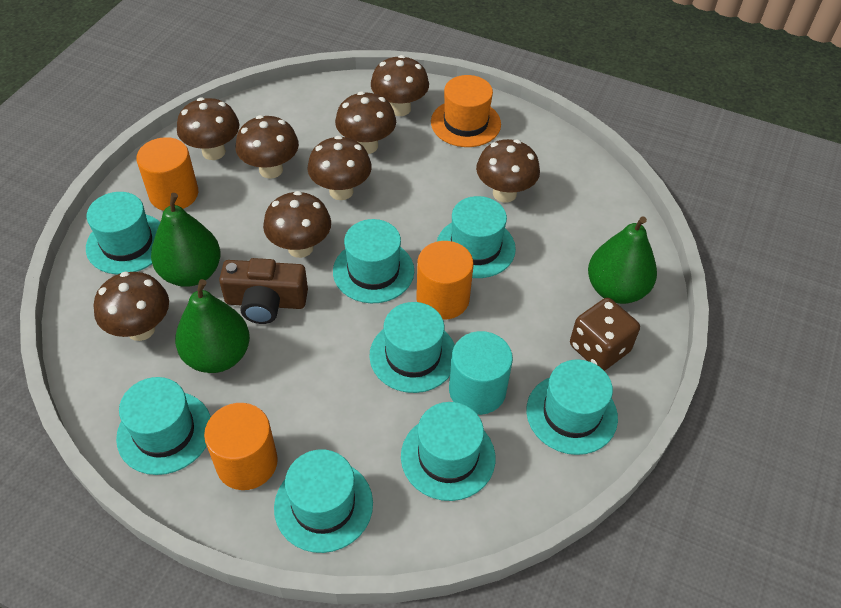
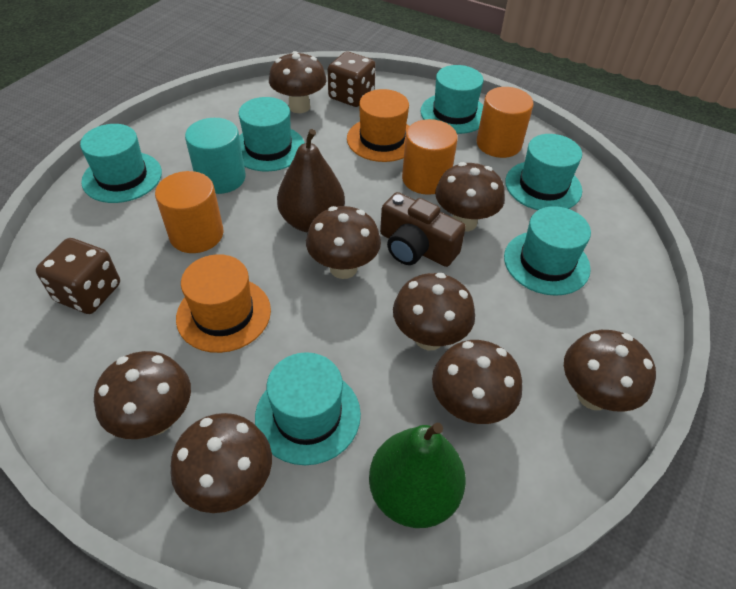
brown dice: 1 -> 2
brown pear: 0 -> 1
green pear: 3 -> 1
orange hat: 1 -> 2
turquoise hat: 8 -> 6

